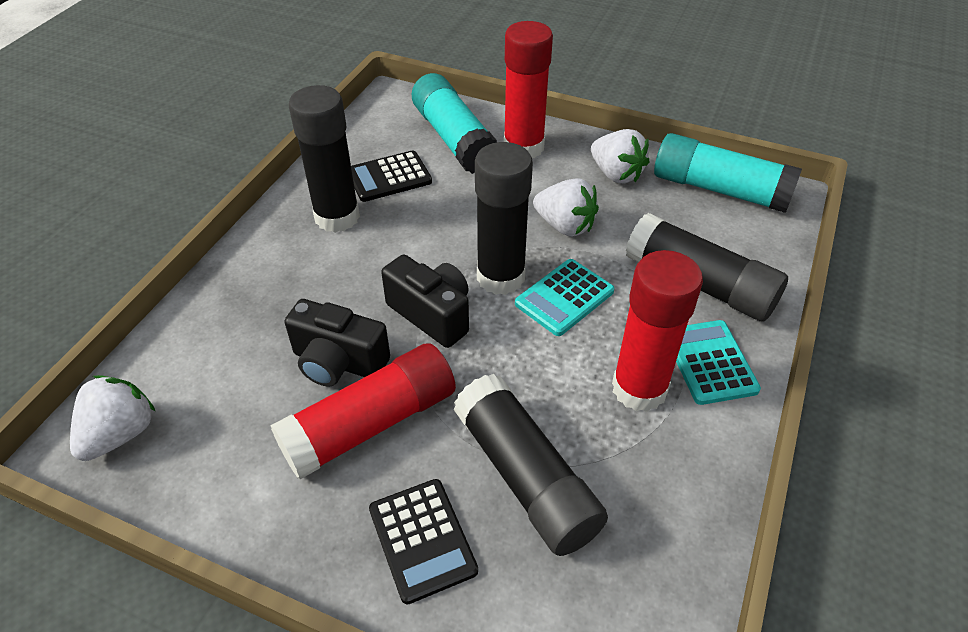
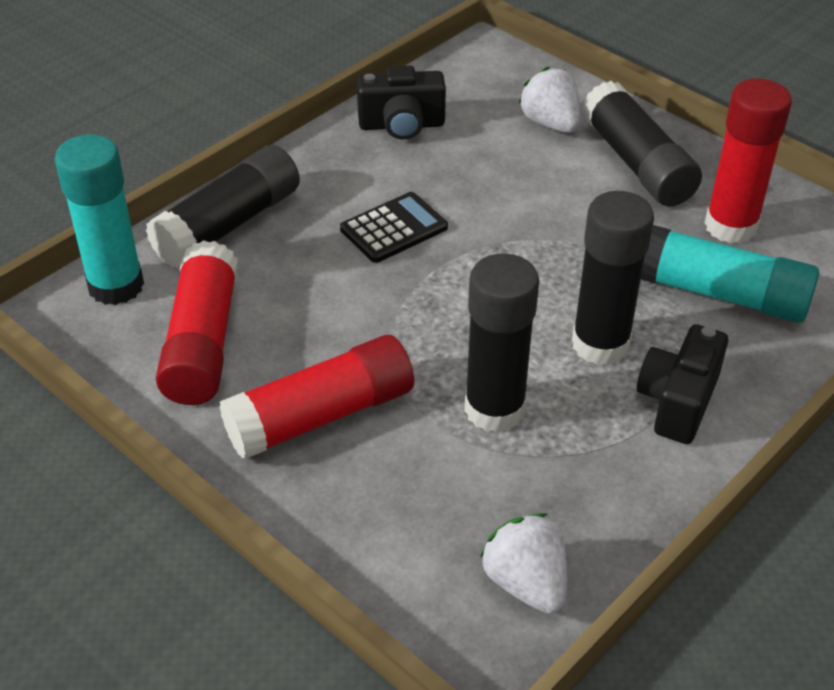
black calculator: 2 -> 1
turquoise calculator: 2 -> 0
white strawberry: 3 -> 2

